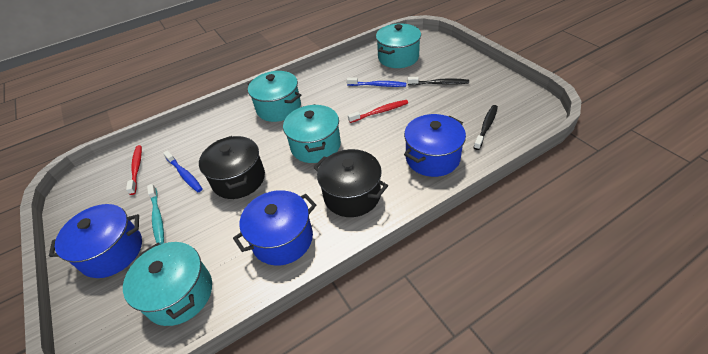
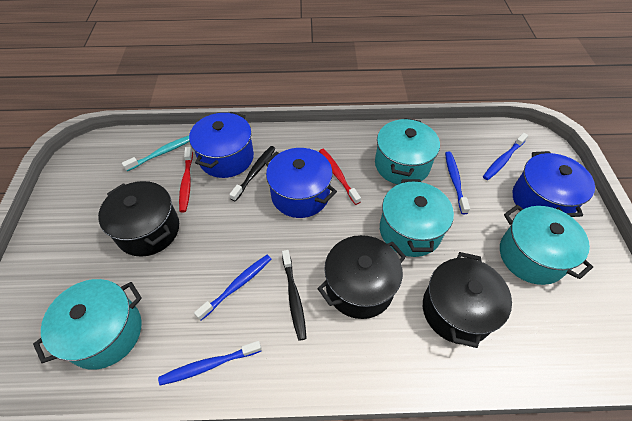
black pot: 2 -> 3
blue toothbrush: 2 -> 4

